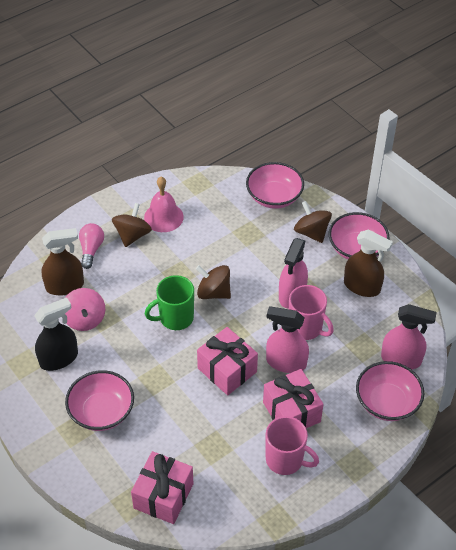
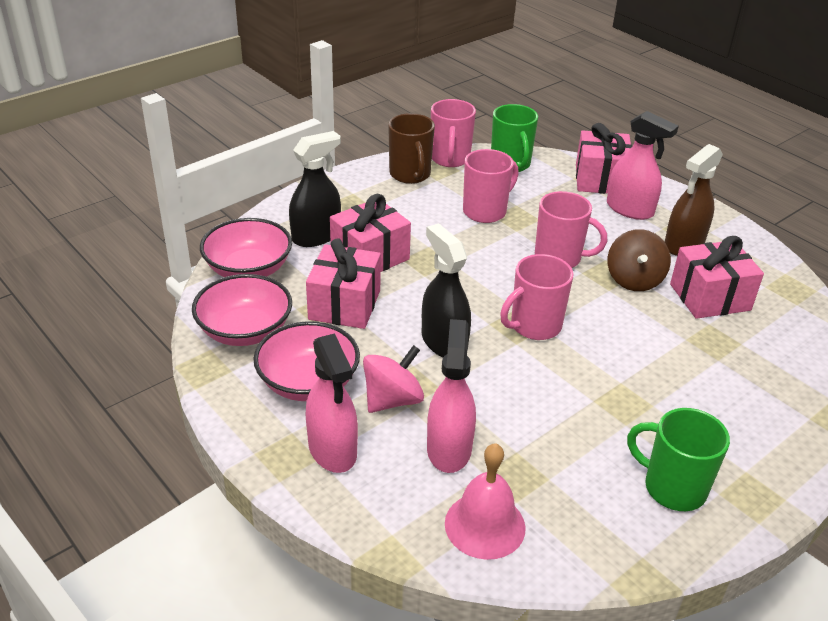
black spray bottle: 1 -> 2
brown mug: 0 -> 1
brown spinning top: 3 -> 1
brown spray bottle: 2 -> 1
green mug: 1 -> 2
pink bowl: 4 -> 3
pink gift: 3 -> 4
pink light bulb: 1 -> 0
pink mug: 2 -> 4

